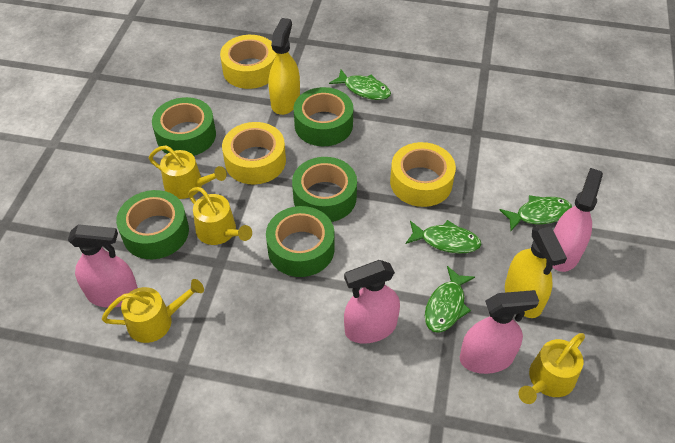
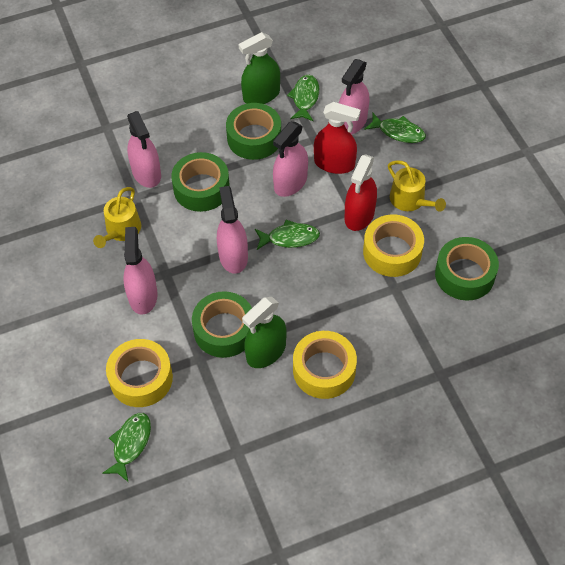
green spray bottle: 0 -> 2
green tape: 5 -> 4
pink spray bottle: 4 -> 5
red spray bottle: 0 -> 2
yellow spray bottle: 2 -> 0
yellow watering can: 4 -> 2

